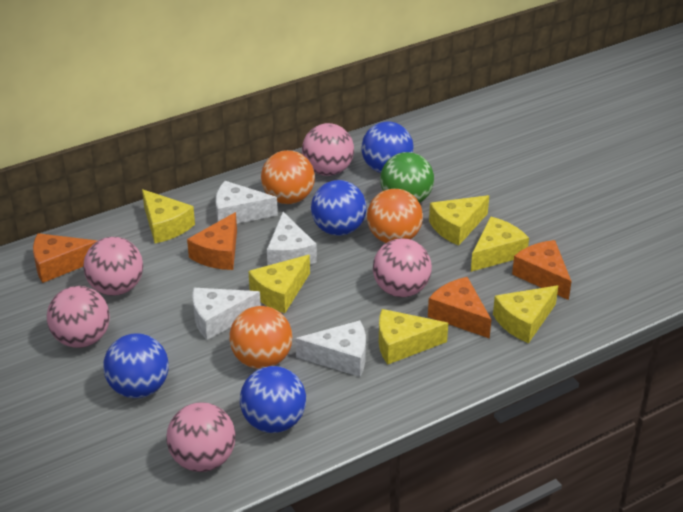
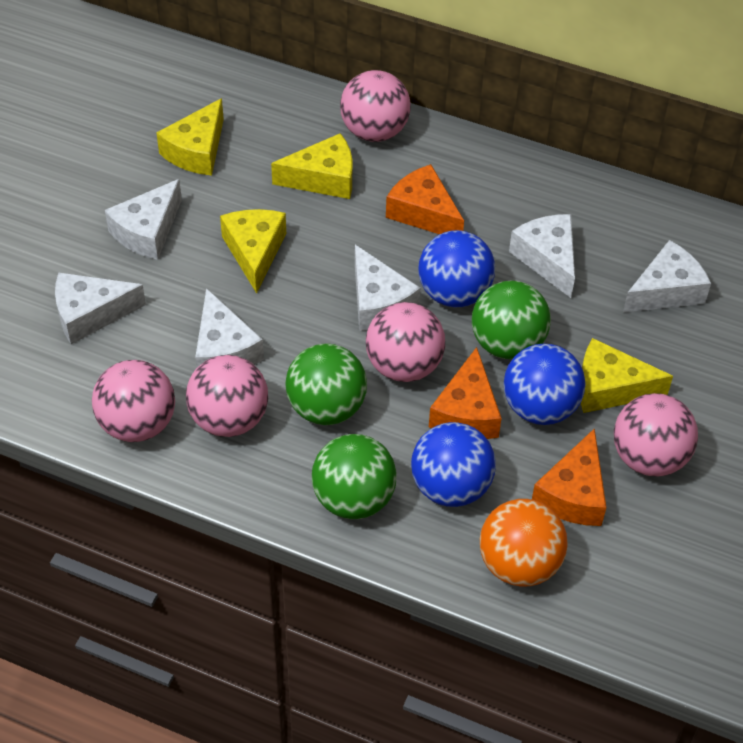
blue ball: 4 -> 3
green ball: 1 -> 3
orange ball: 3 -> 1
orange cheese: 4 -> 3
white cheese: 4 -> 6
yellow cheese: 6 -> 4

